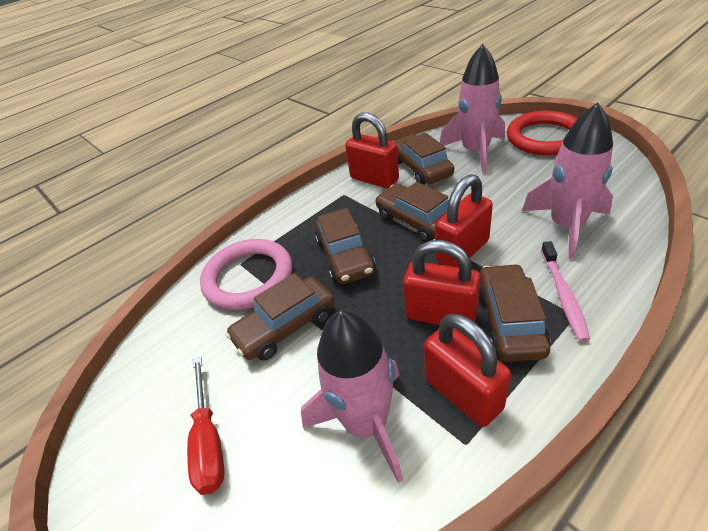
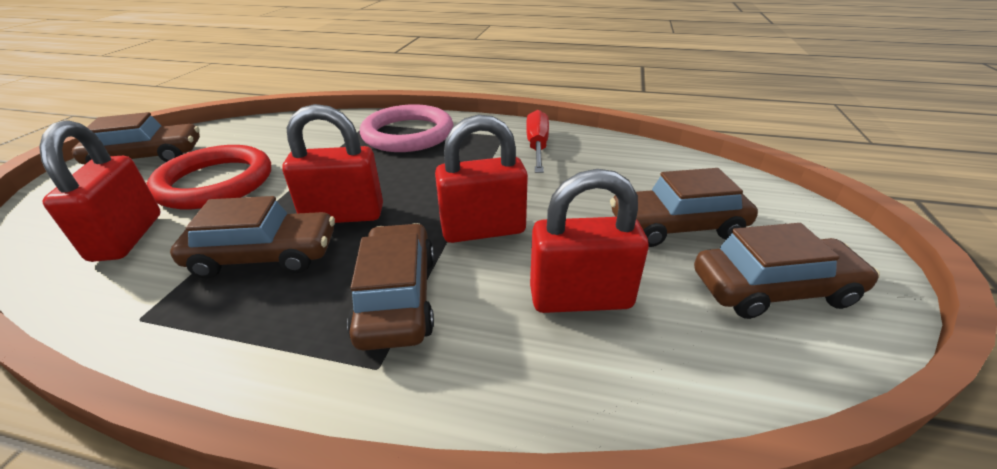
pink rocket: 3 -> 0
pink toothbrush: 1 -> 0

